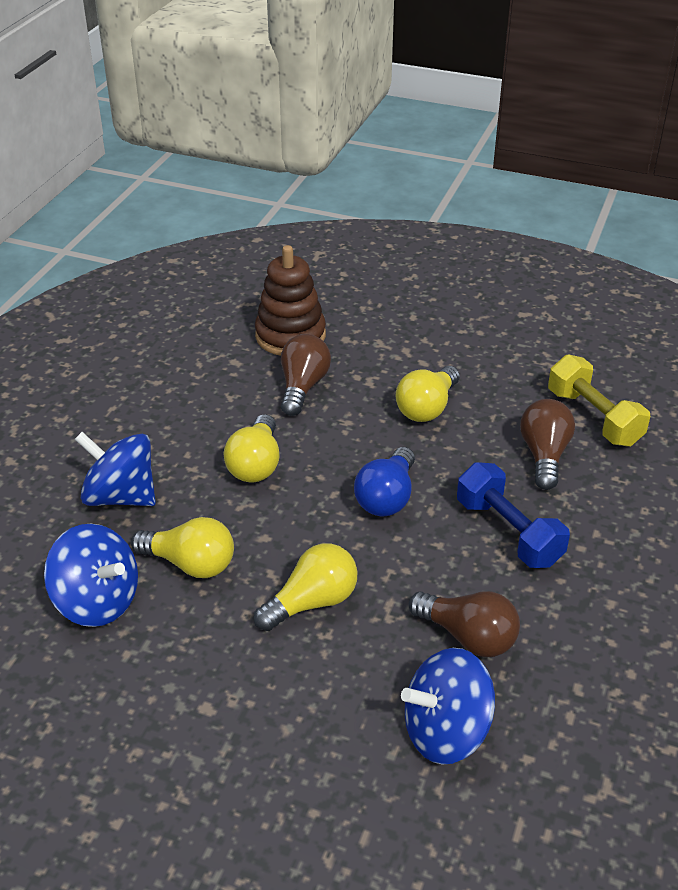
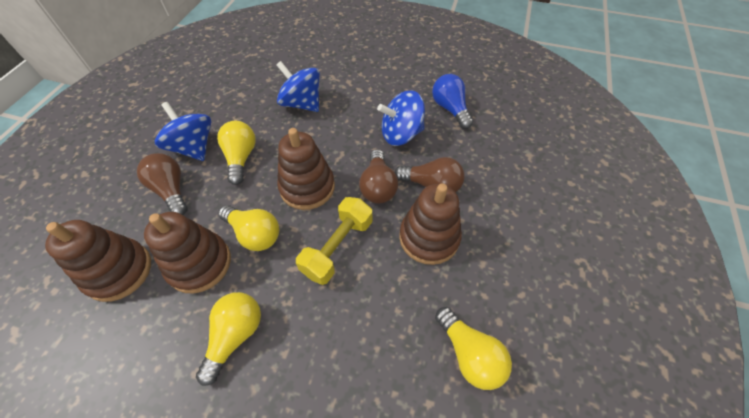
blue dumbbell: 1 -> 0
brown stacking toy: 1 -> 4

